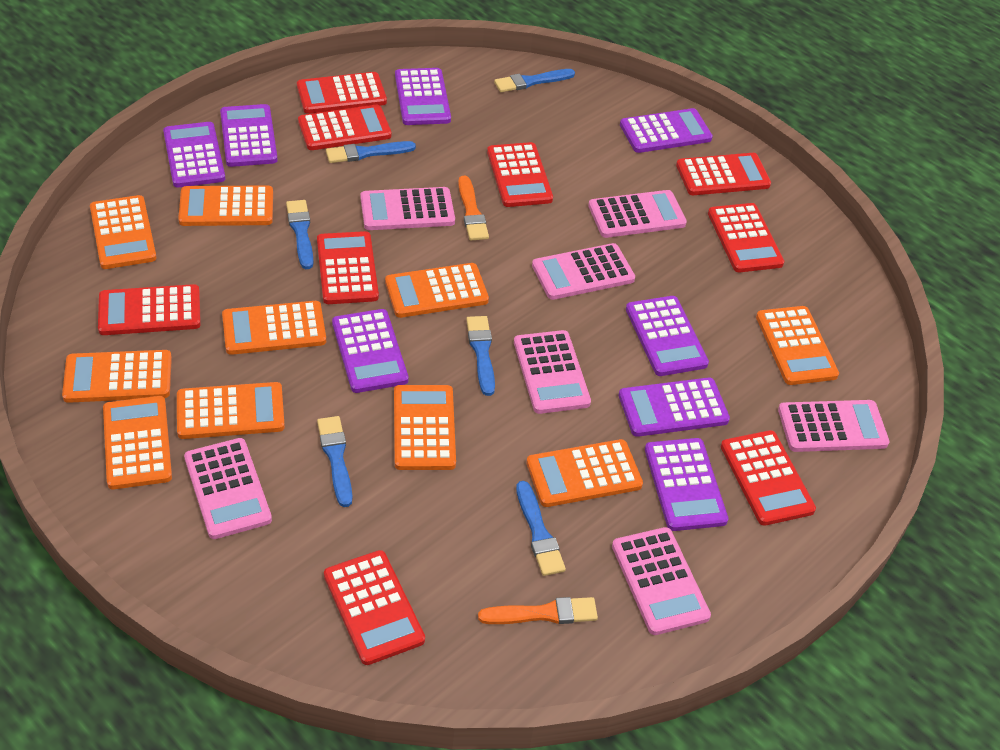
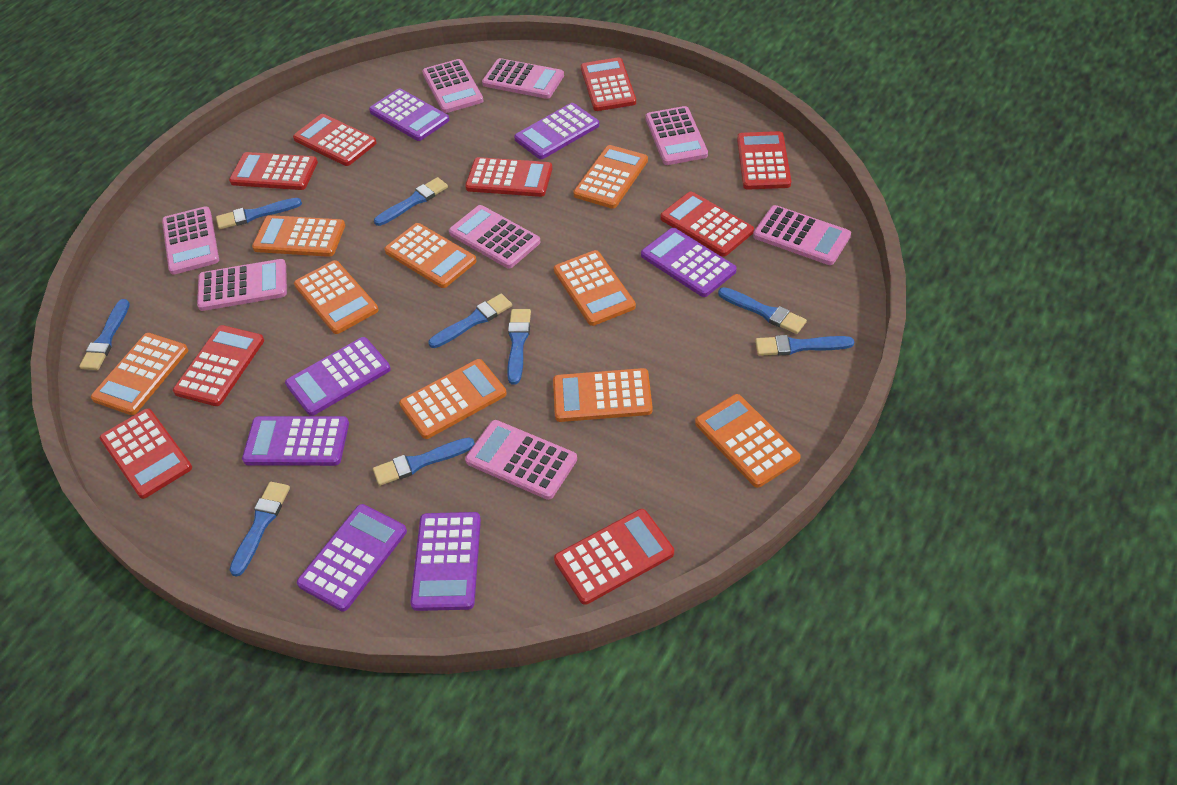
blue brush: 6 -> 9
orange brush: 2 -> 0
orange calculator: 10 -> 9
pink calculator: 7 -> 8
purple calculator: 8 -> 7

